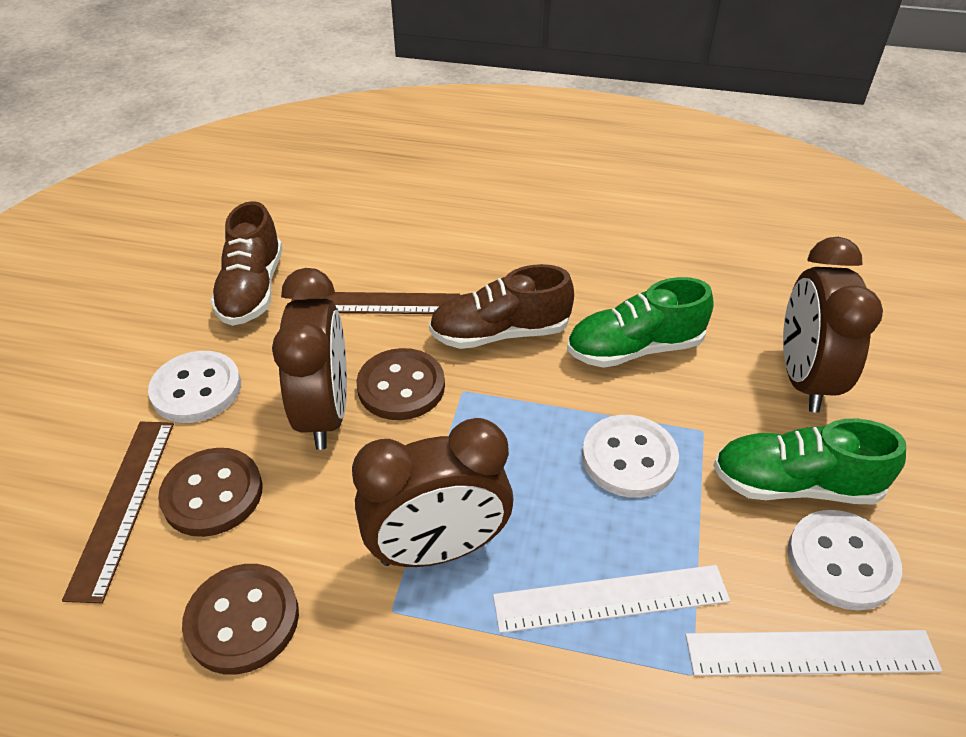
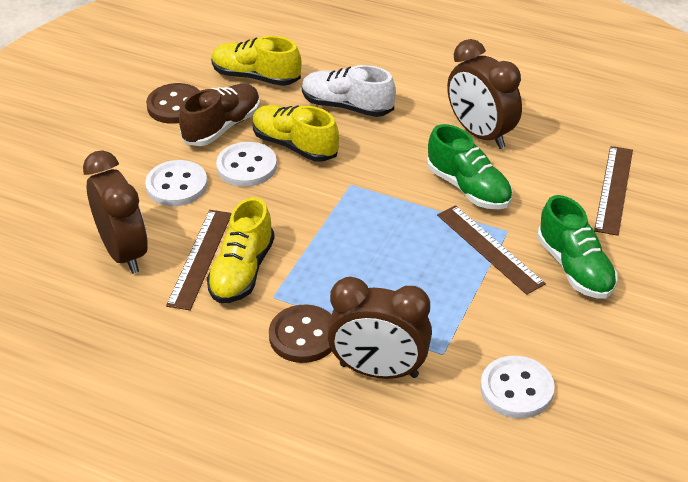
brown button: 3 -> 2
brown ruler: 2 -> 3
brown shoe: 2 -> 1
white ruler: 2 -> 0
white shoe: 0 -> 1
yellow shoe: 0 -> 3

